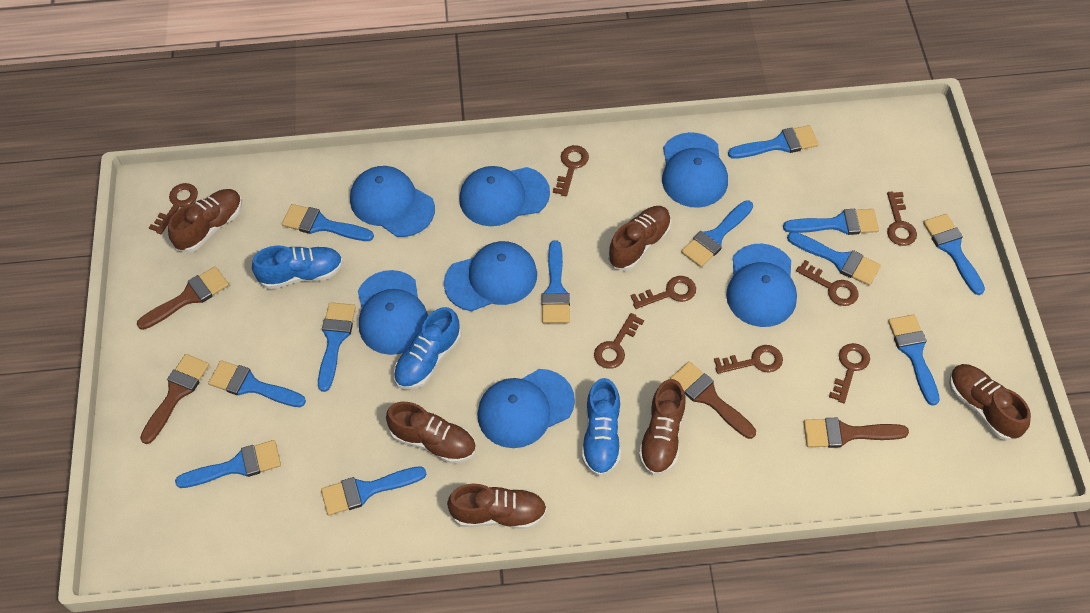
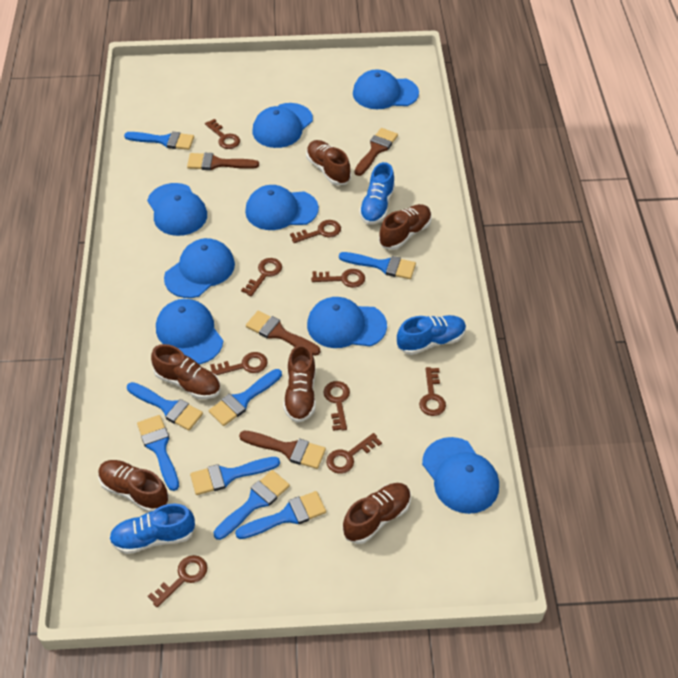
blue brush: 12 -> 8
blue cap: 7 -> 8
brown key: 8 -> 9

